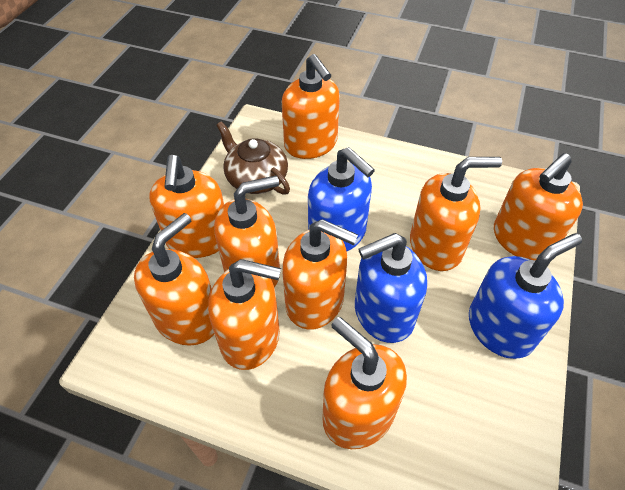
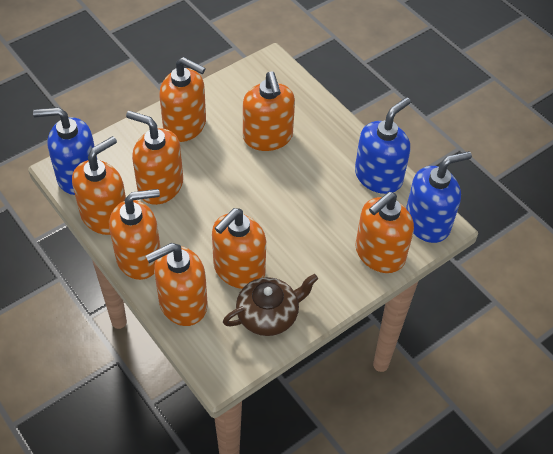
orange soap dispenser: 9 -> 8

